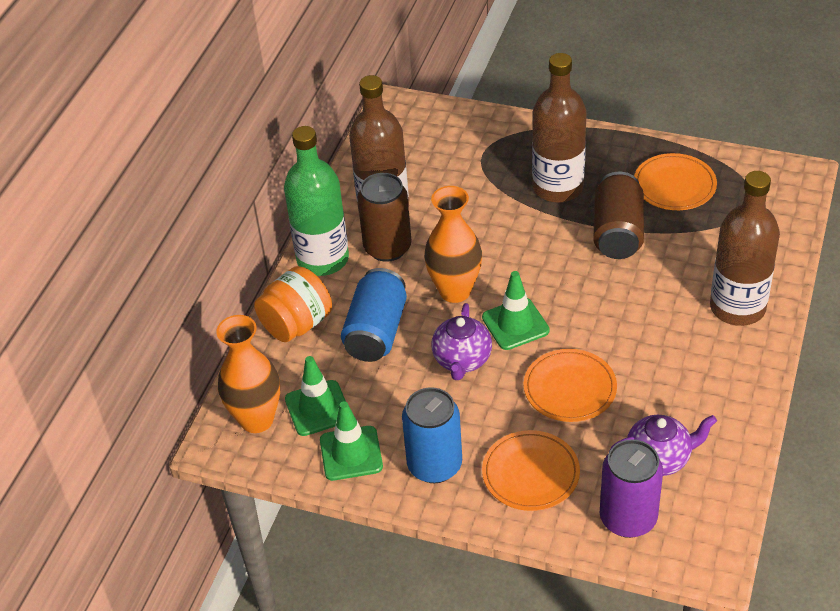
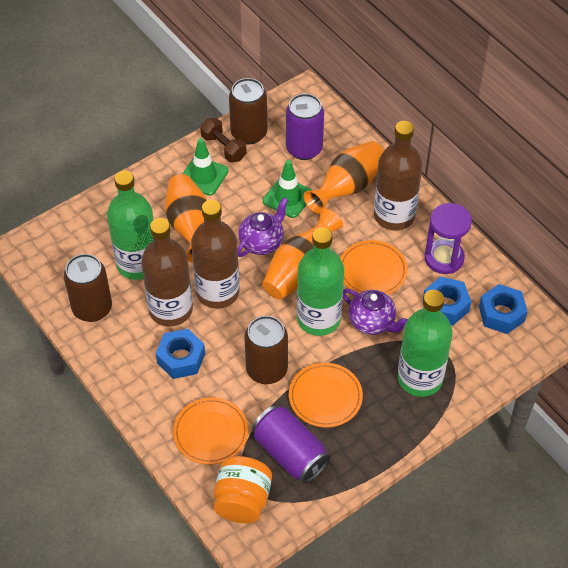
blue can: 2 -> 0
blue nut: 0 -> 3
brown can: 2 -> 3
brown dumbbell: 0 -> 1
green bottle: 1 -> 3
green traffic cone: 3 -> 2
orange vase: 2 -> 3
purple can: 1 -> 2
purple hourglass: 0 -> 1

